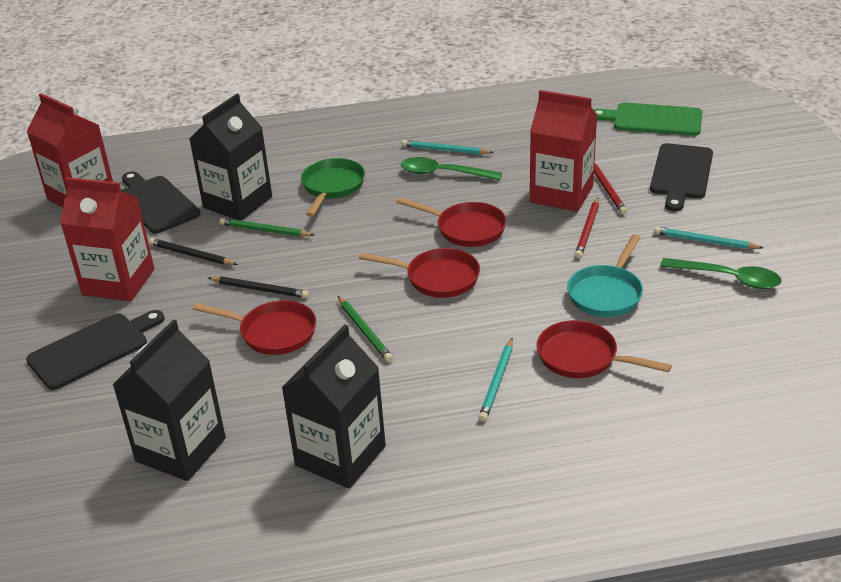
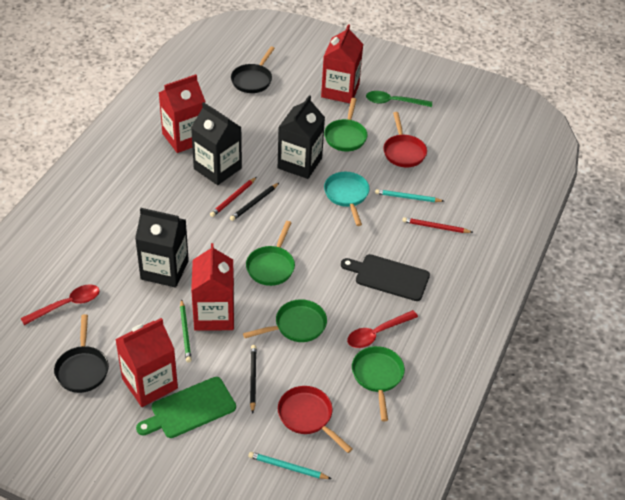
black cutting board: 3 -> 1
black pan: 0 -> 2
green pan: 1 -> 4
green pencil: 2 -> 1
green spoon: 2 -> 1
red carton: 3 -> 4
red pan: 4 -> 2
red spoon: 0 -> 2
turquoise pencil: 3 -> 2

